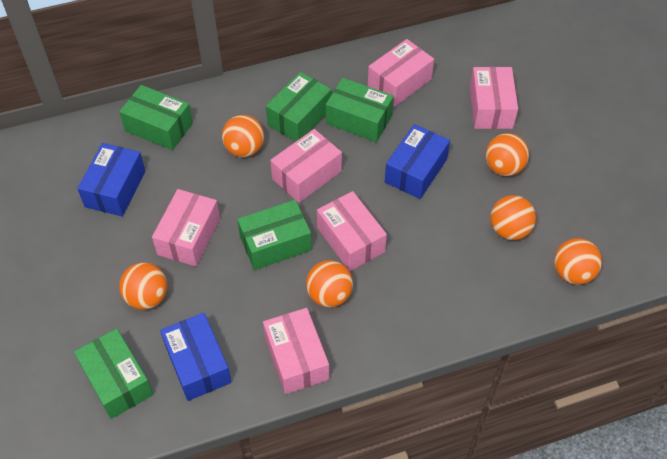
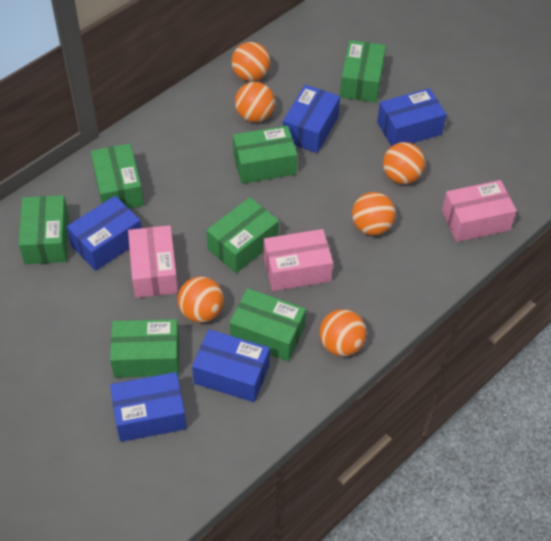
blue box: 3 -> 5
green box: 5 -> 7
pink box: 6 -> 3

